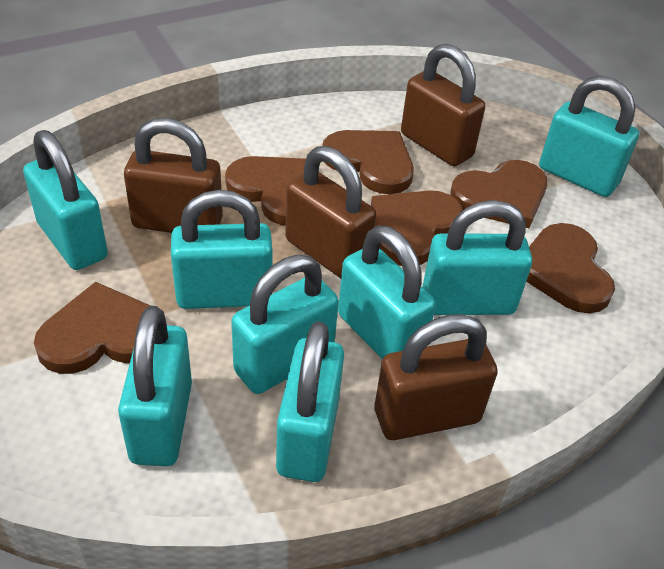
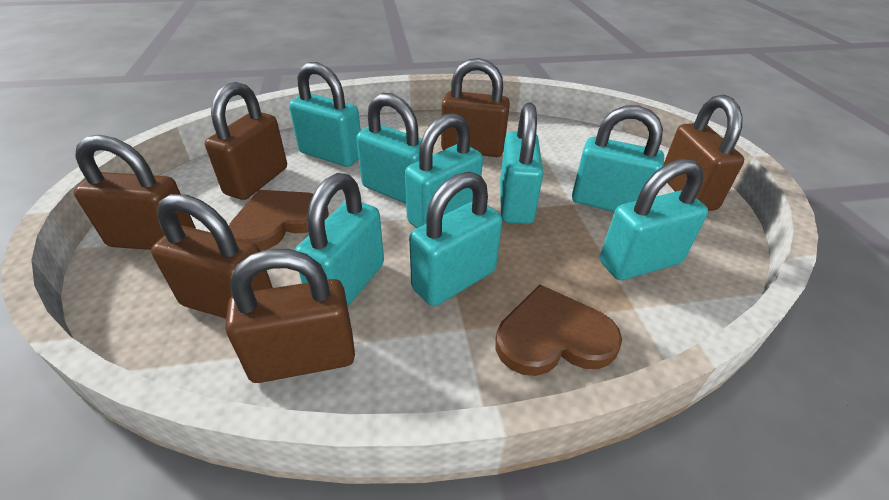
brown heart: 6 -> 2
brown padlock: 4 -> 6

